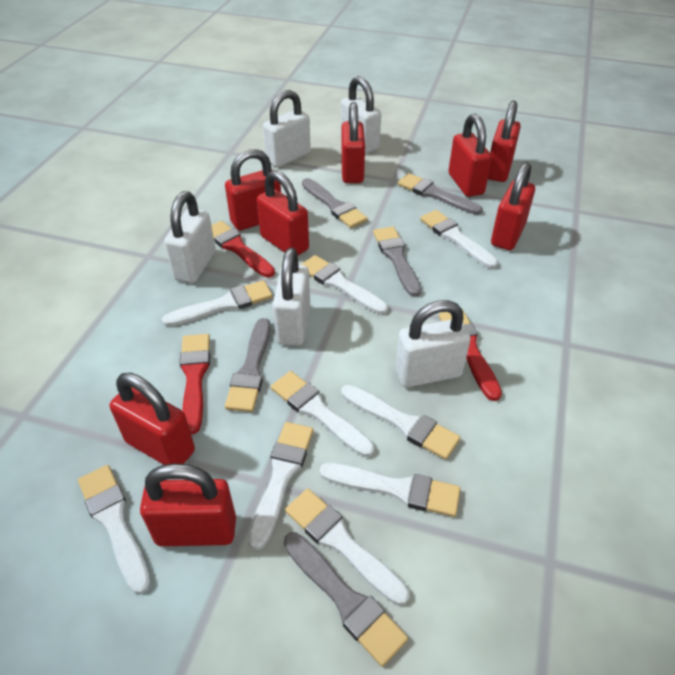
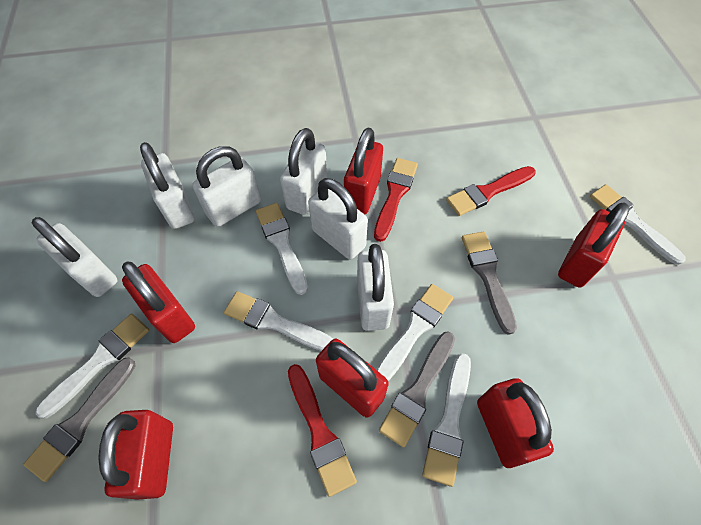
grey brush: 5 -> 3
red padlock: 8 -> 6
white brush: 9 -> 6
white padlock: 5 -> 6

